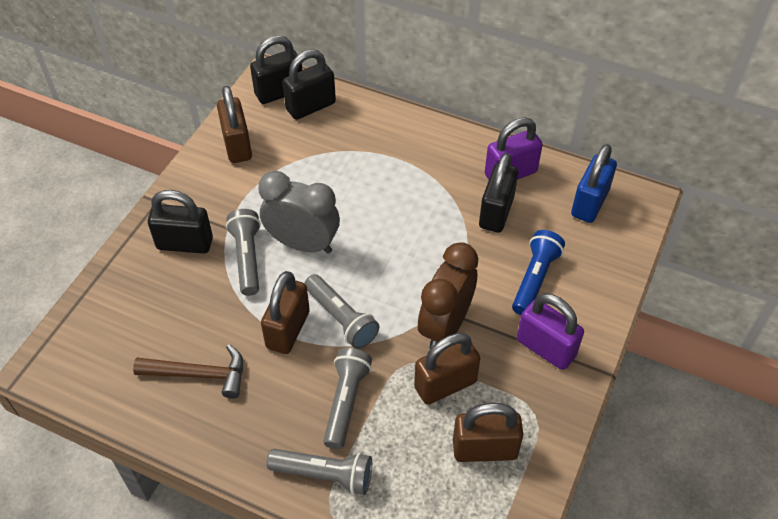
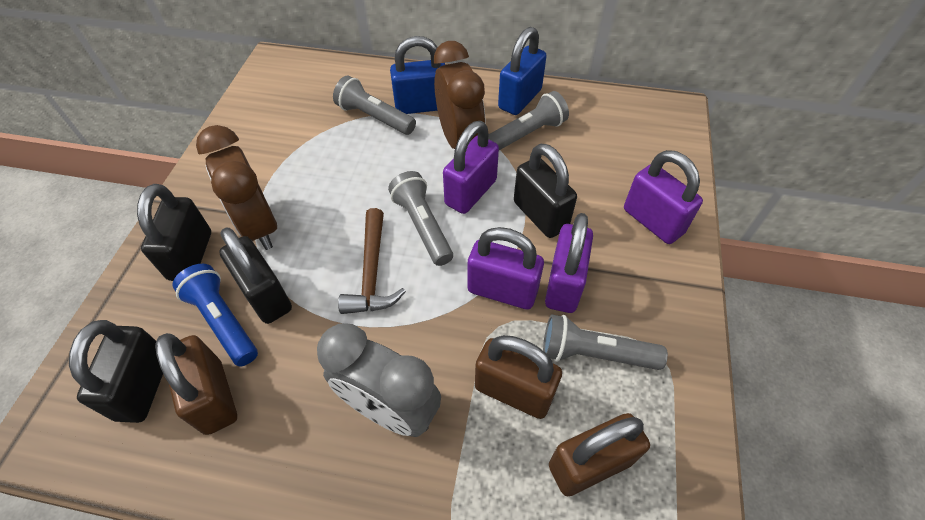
blue padlock: 1 -> 2
brown clock: 1 -> 2
brown padlock: 4 -> 3
purple padlock: 2 -> 4

